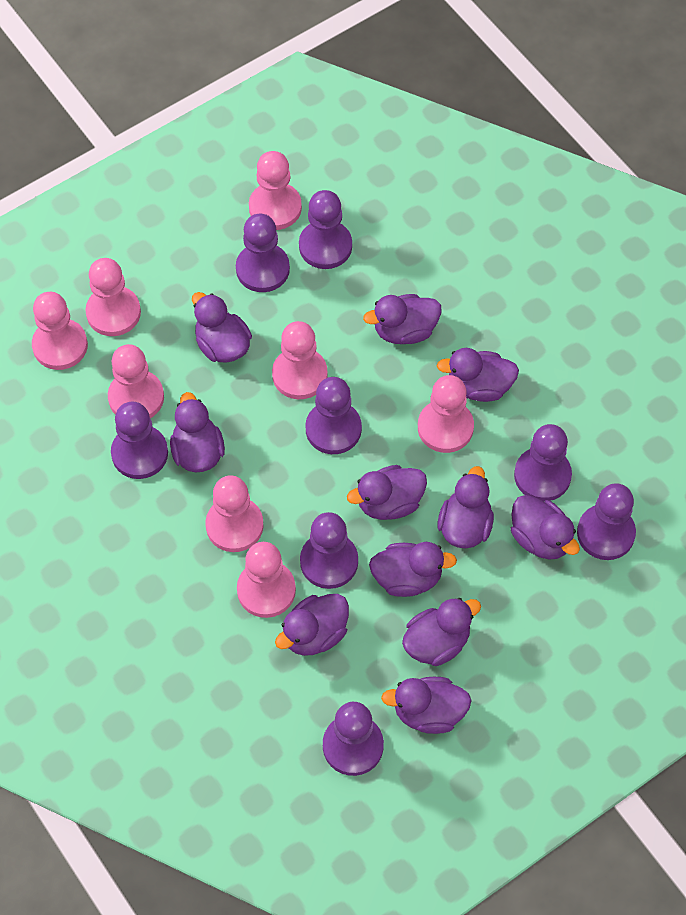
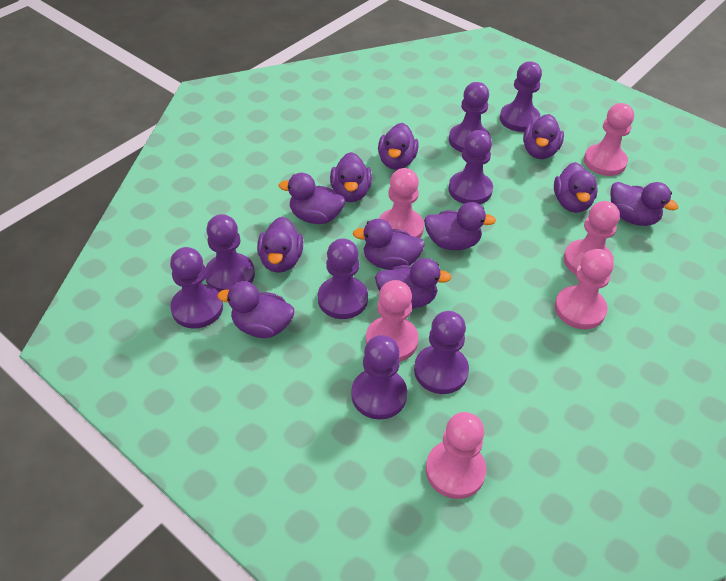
pink pawn: 8 -> 6

